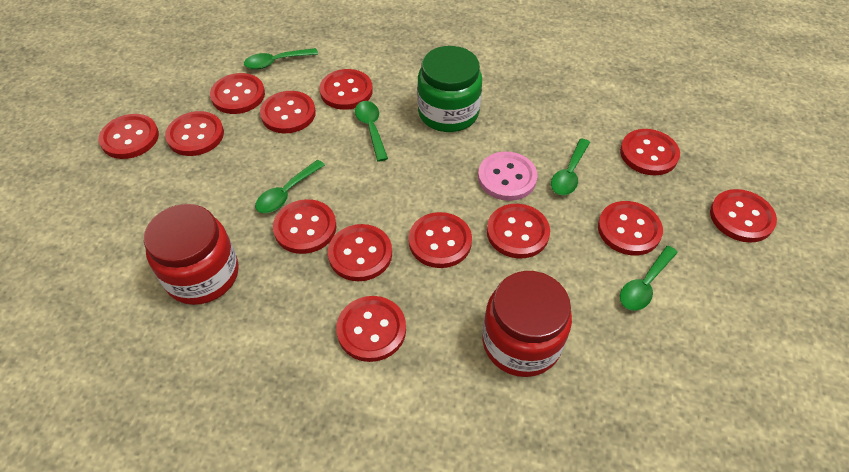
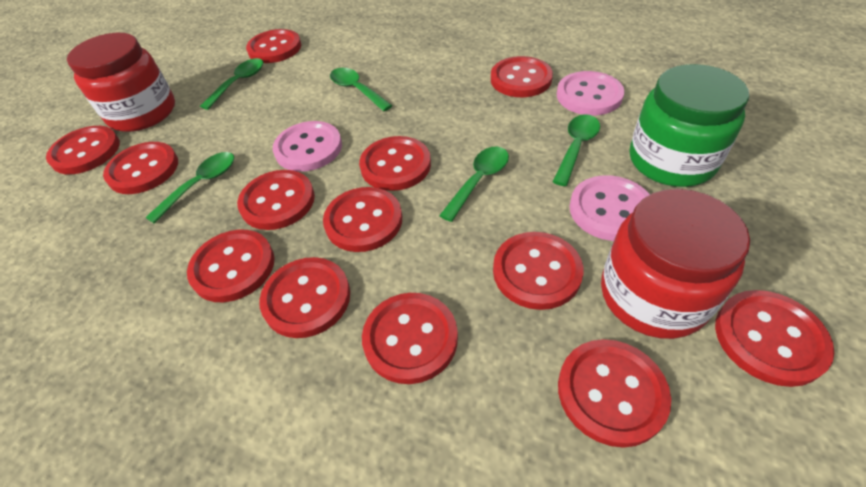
pink button: 1 -> 3

